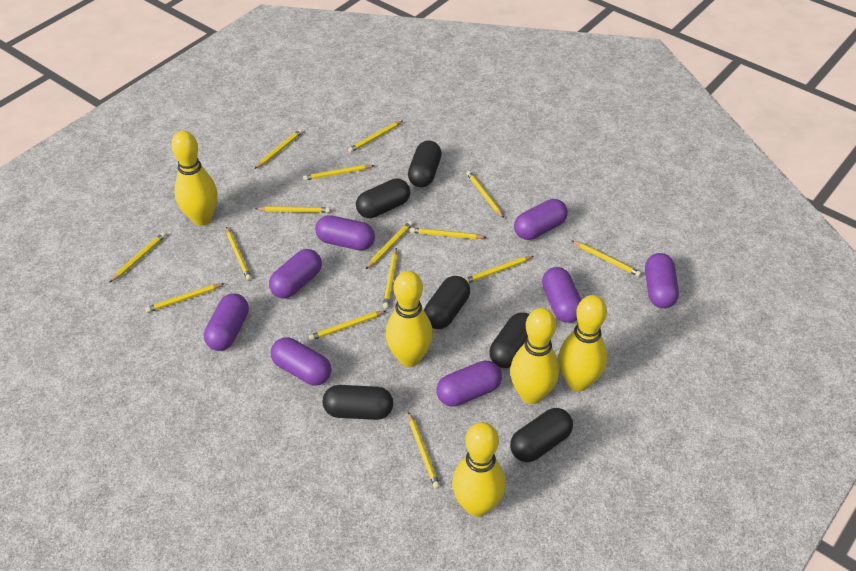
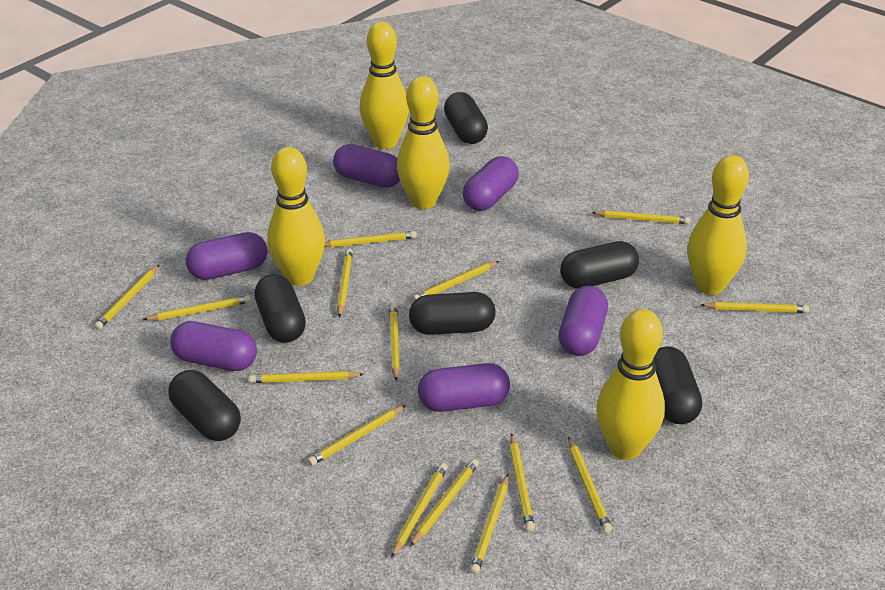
purple capsule: 8 -> 6

